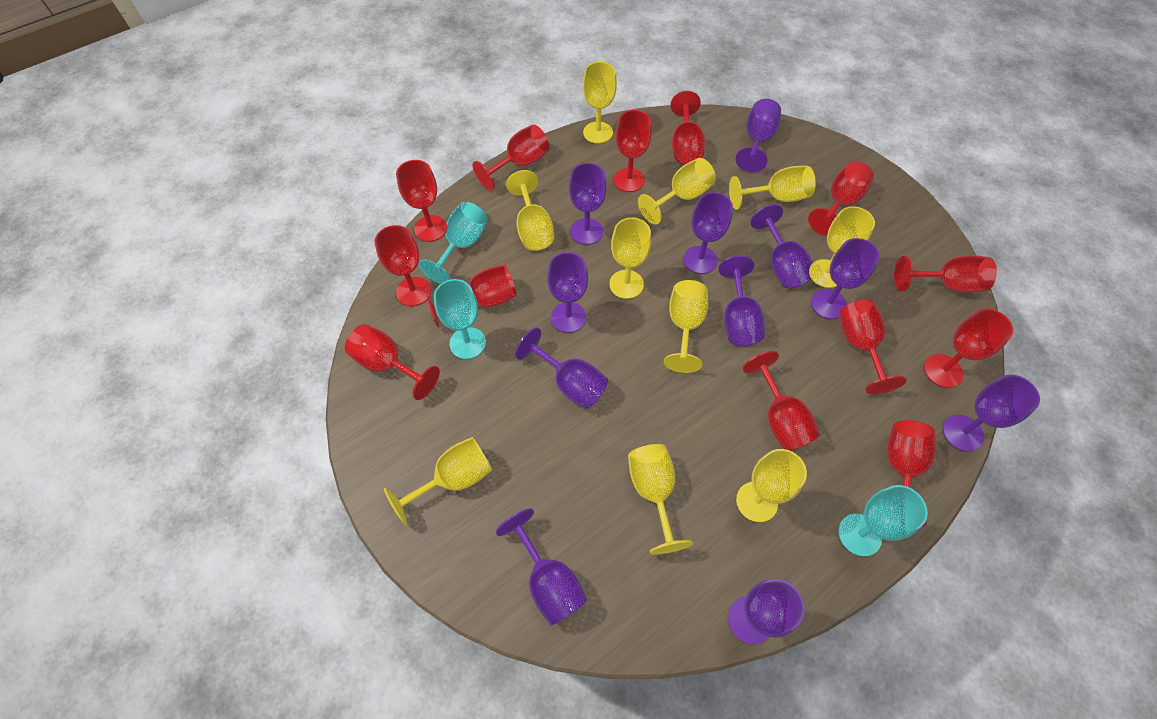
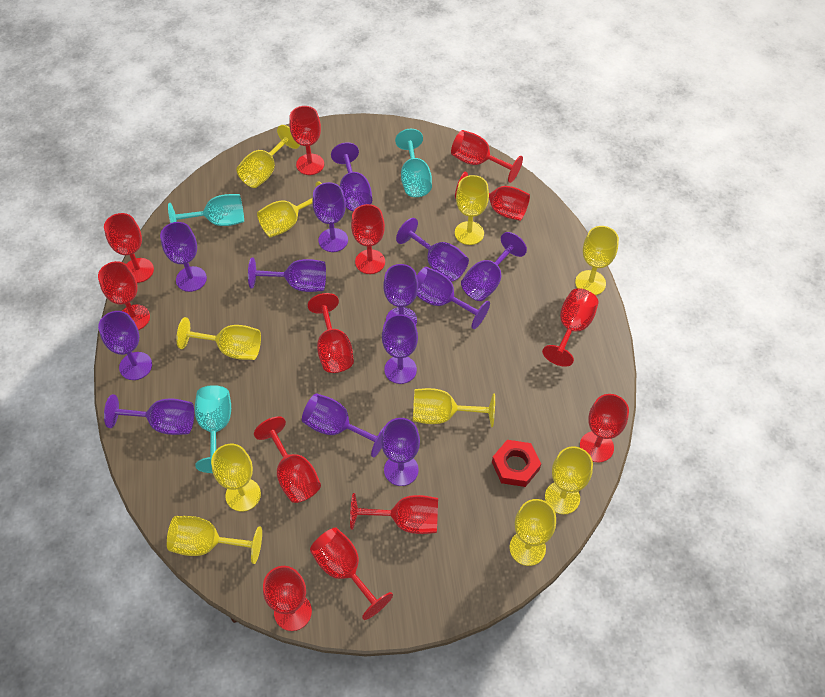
purple goblet: 11 -> 13
red nut: 0 -> 1

